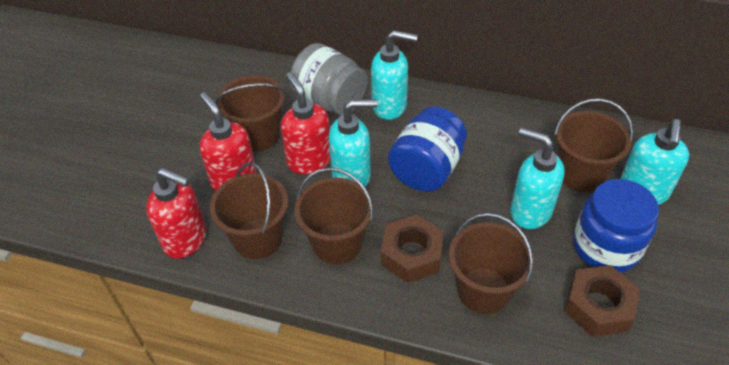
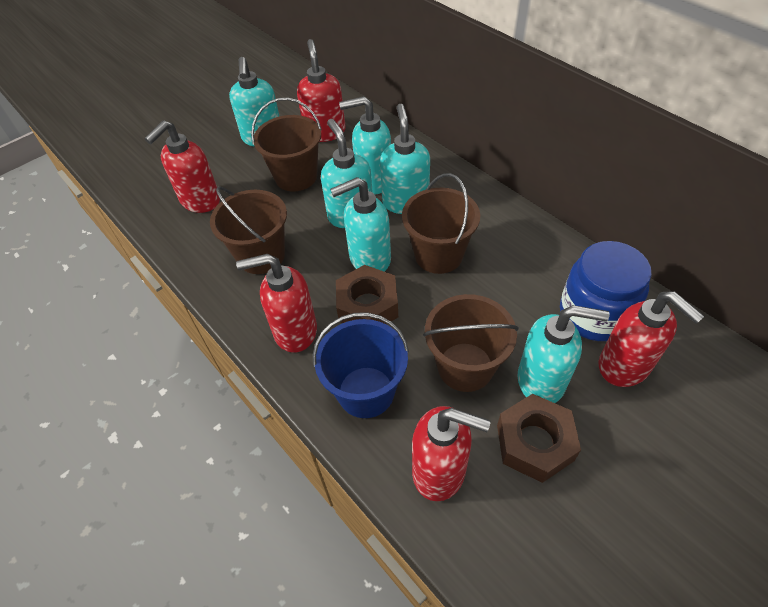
blue bucket: 0 -> 1
blue jar: 2 -> 1
brown bucket: 5 -> 4
grey jar: 1 -> 0
red soap dispenser: 3 -> 5
turquoise soap dispenser: 4 -> 6

